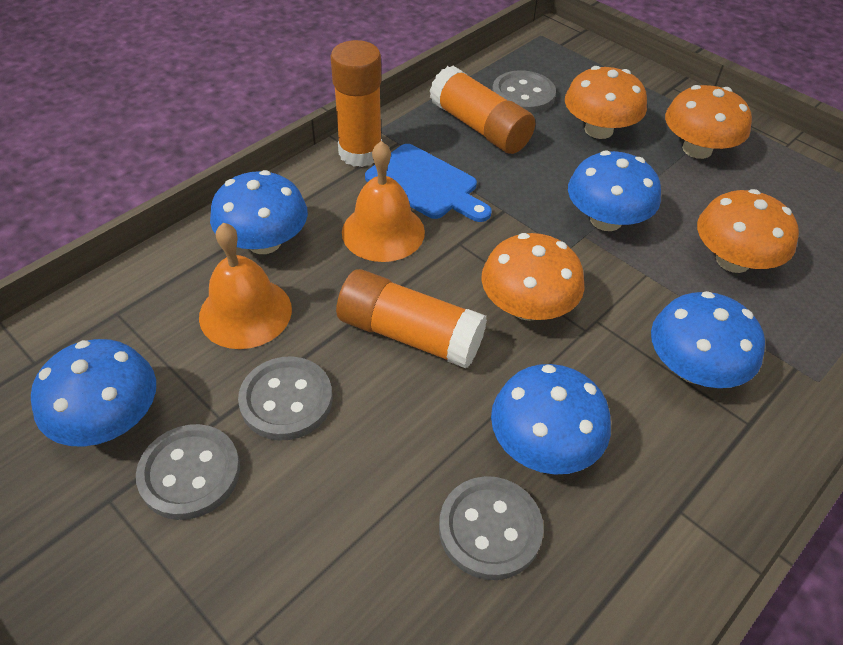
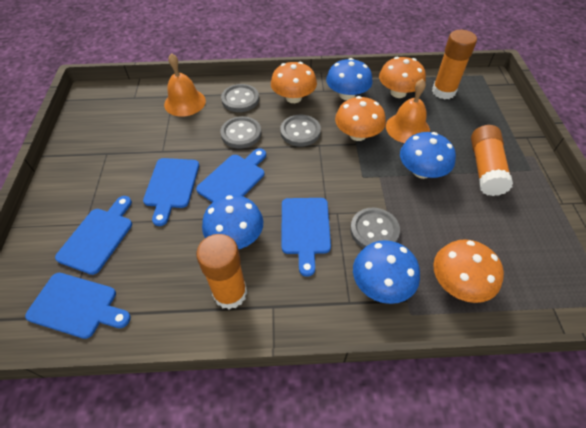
blue cutting board: 1 -> 5
blue mushroom: 5 -> 4

